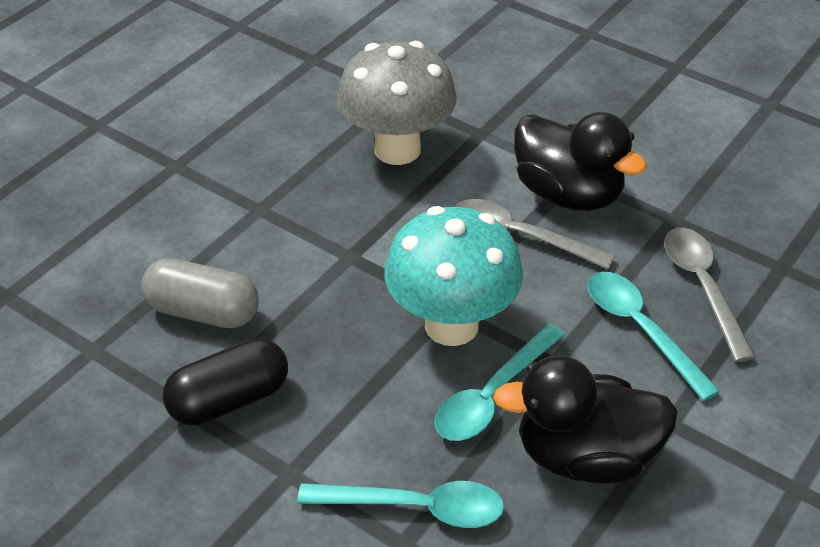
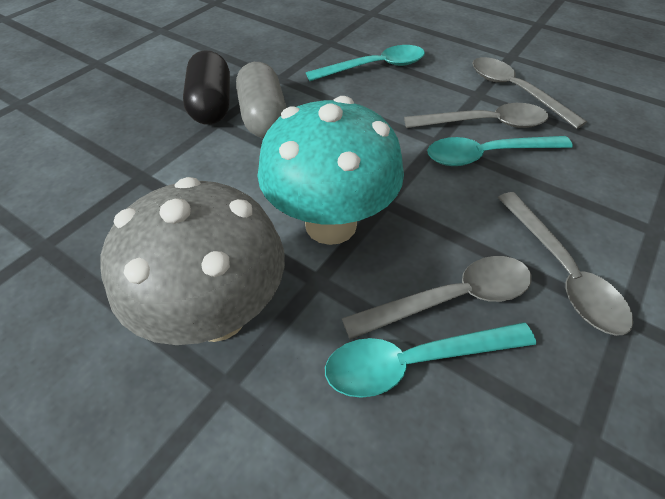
black duck: 2 -> 0
grey spoon: 2 -> 4

